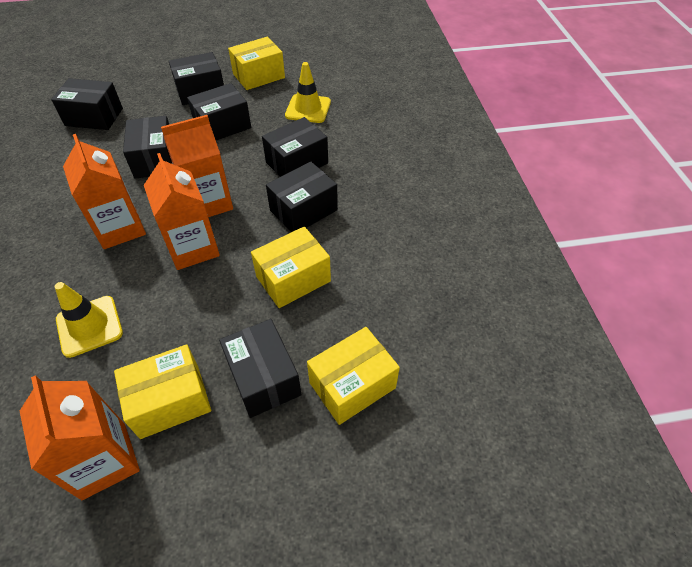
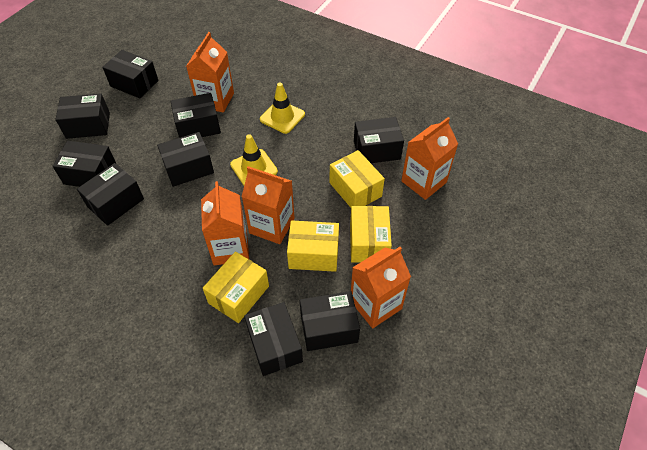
black box: 7 -> 9
orange carton: 4 -> 5

